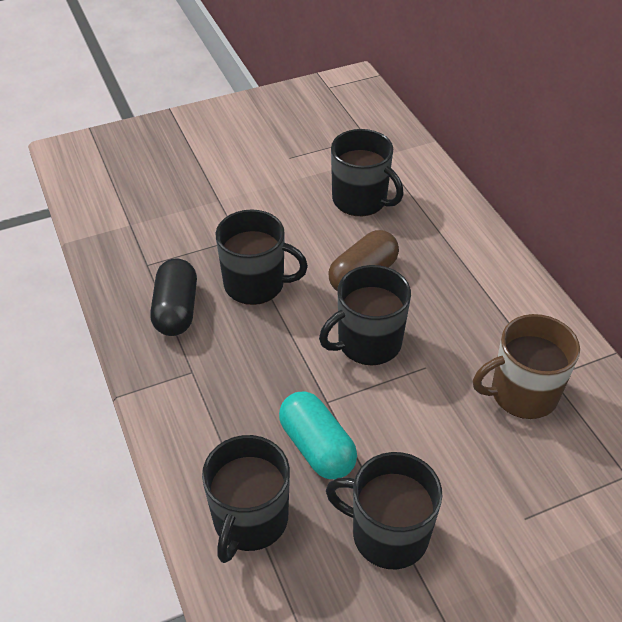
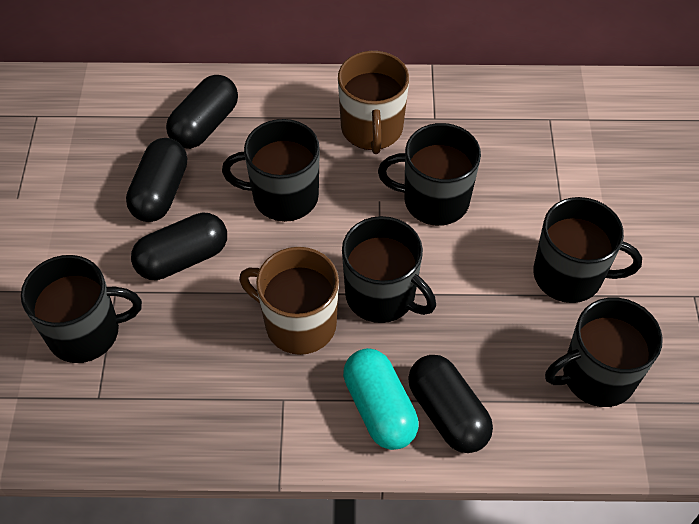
black capsule: 1 -> 4
black mug: 5 -> 6
brown capsule: 1 -> 0
brown mug: 1 -> 2

